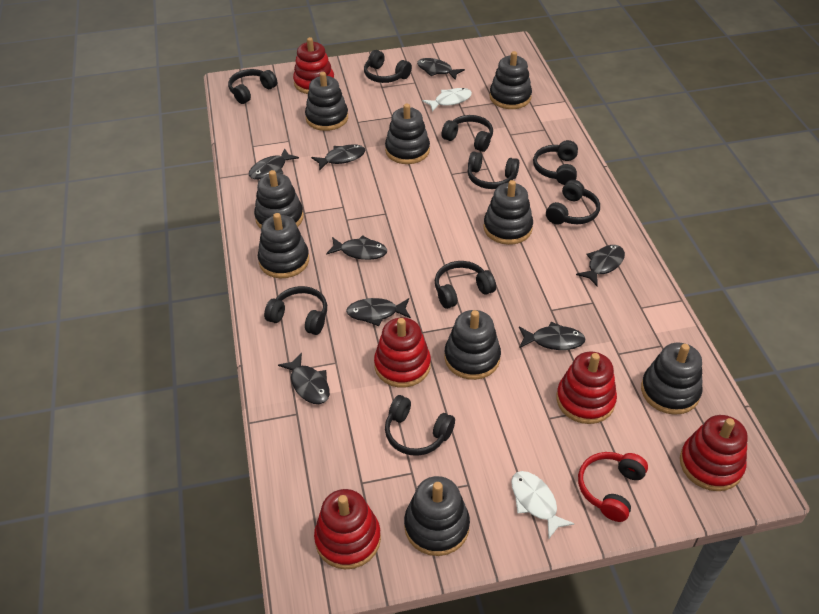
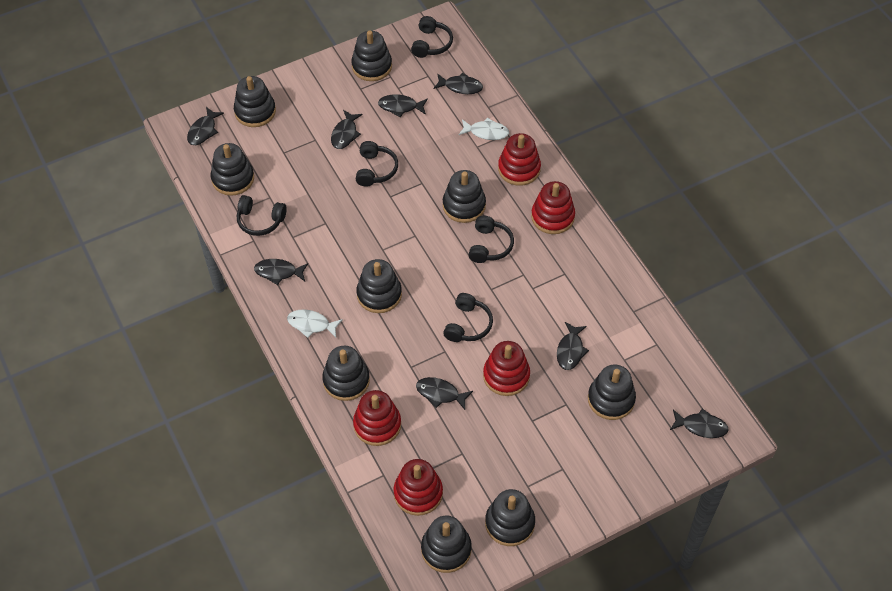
black headphones: 9 -> 5
red headphones: 1 -> 0

